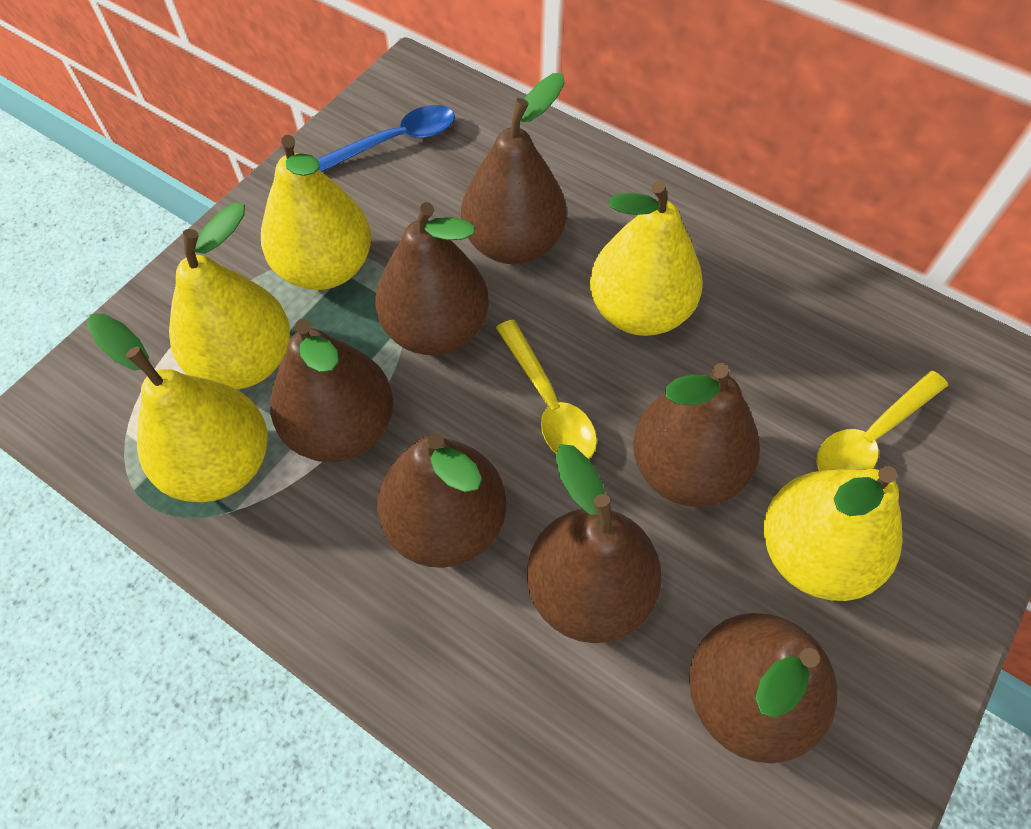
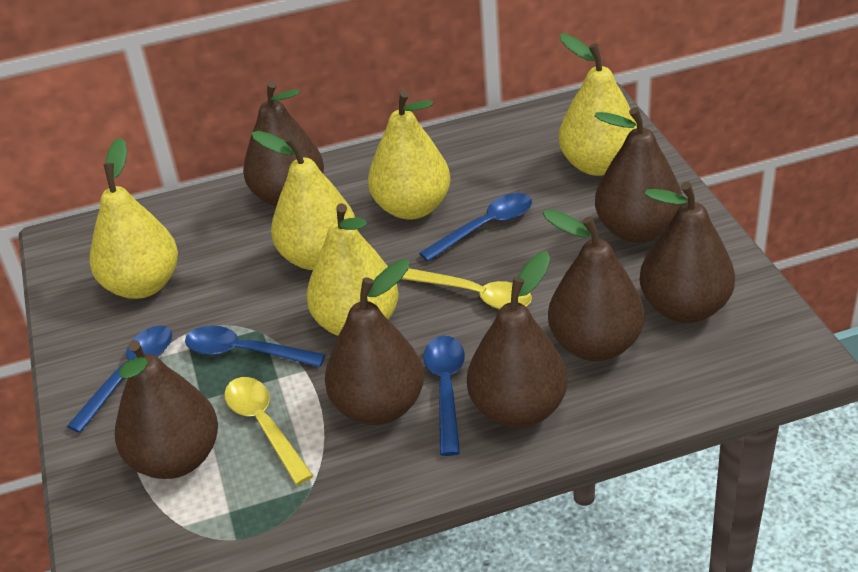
blue spoon: 1 -> 4

